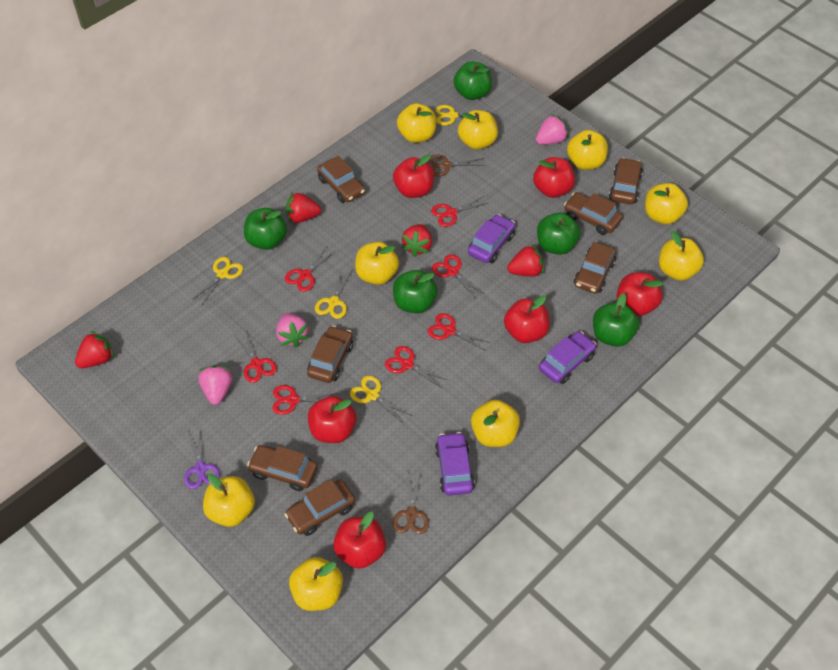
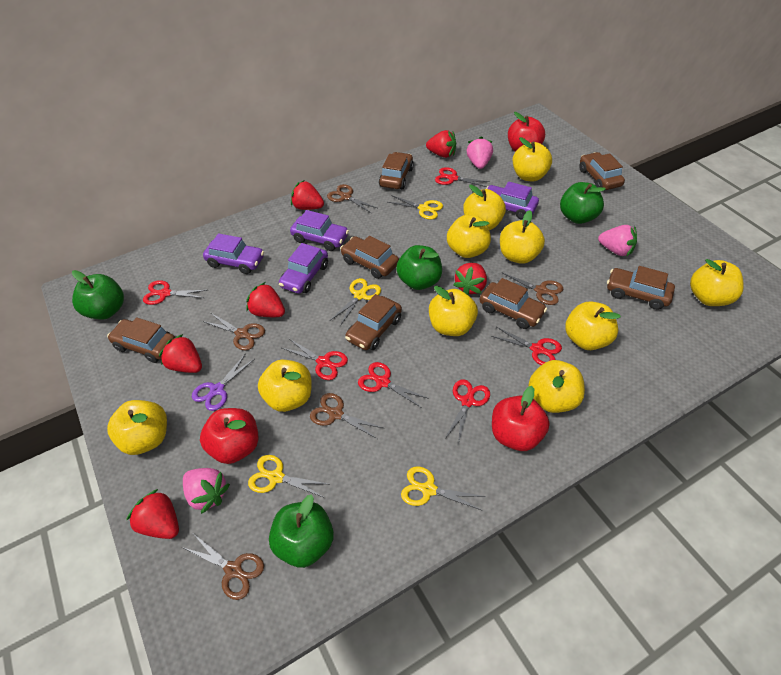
brown scissors: 2 -> 5
green apple: 5 -> 4
purple car: 3 -> 4
red apple: 6 -> 3
red scissors: 7 -> 6
red strawberry: 4 -> 6
yellow apple: 9 -> 10

